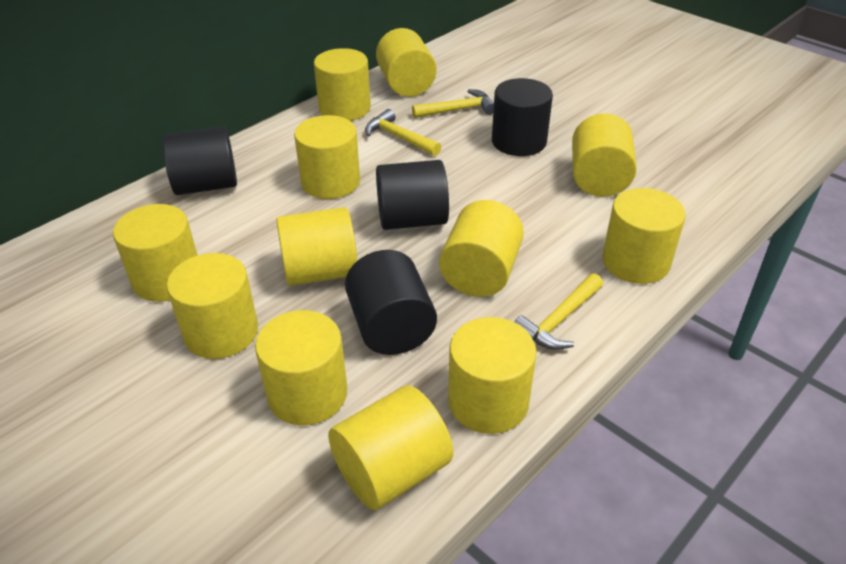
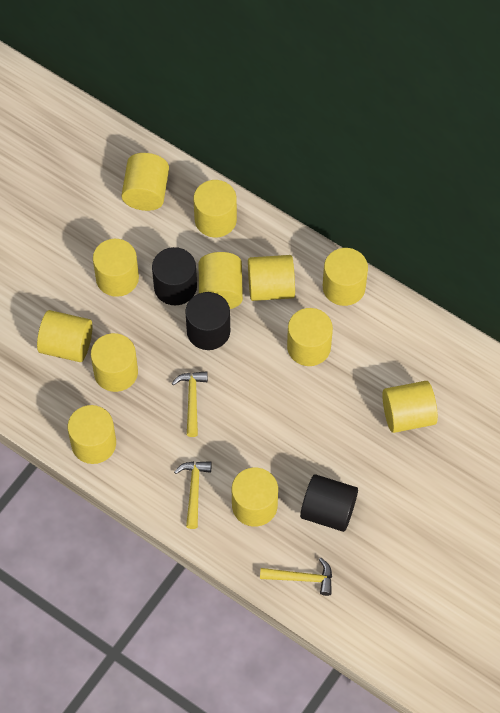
black cylinder: 4 -> 3

